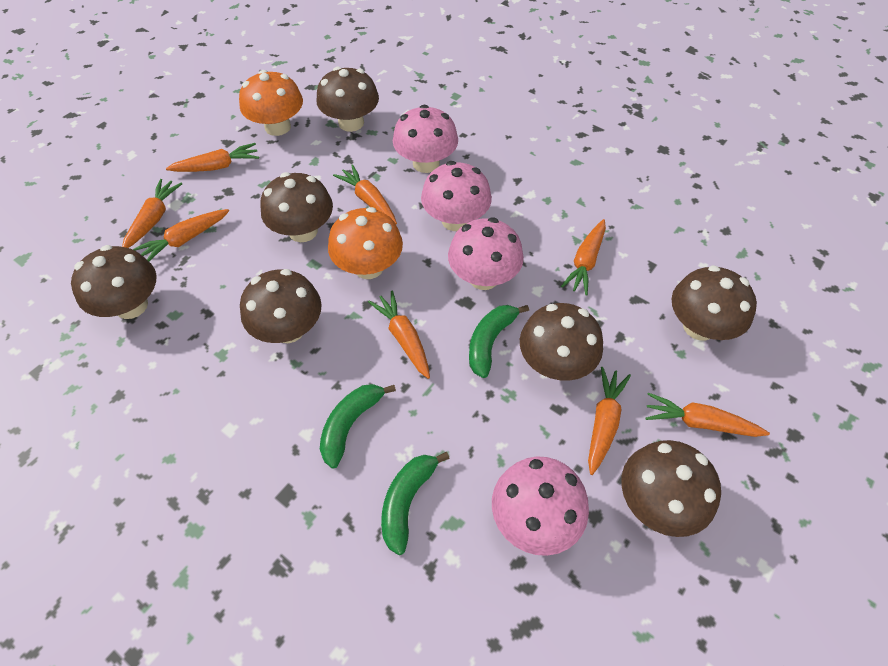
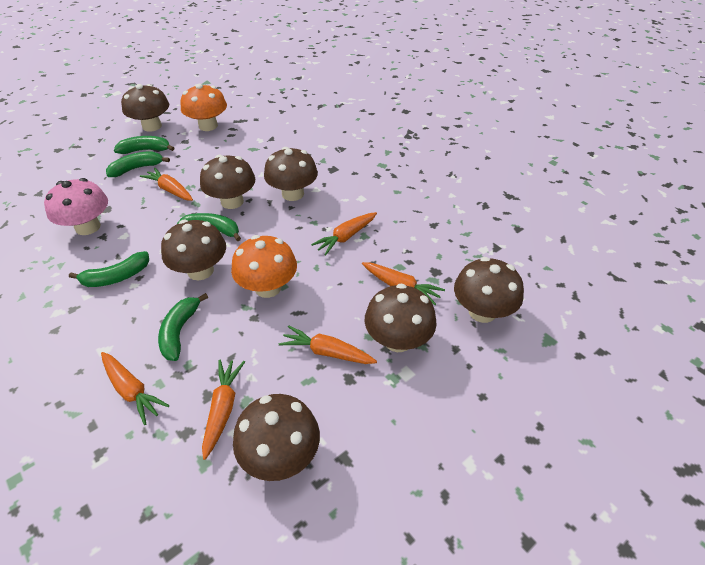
green banana: 3 -> 5
orange carrot: 8 -> 6
pink mushroom: 4 -> 1

